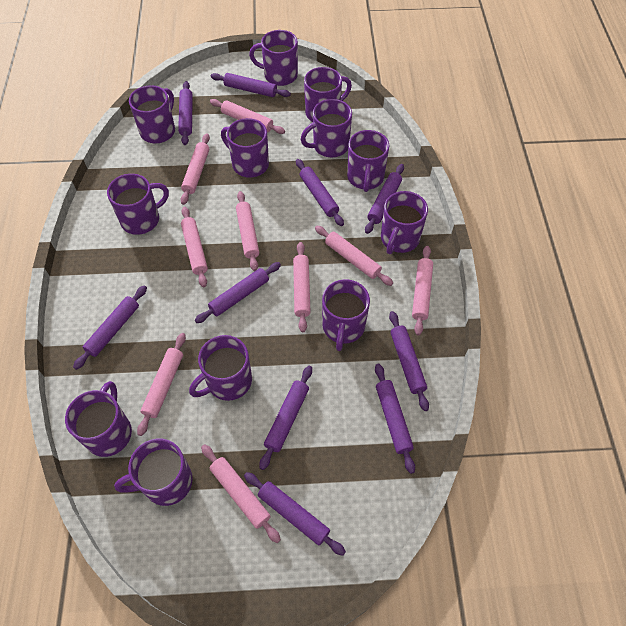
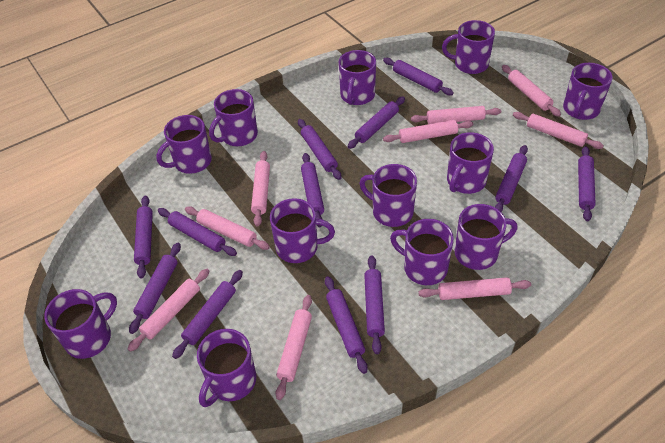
purple rolling pin: 10 -> 12

